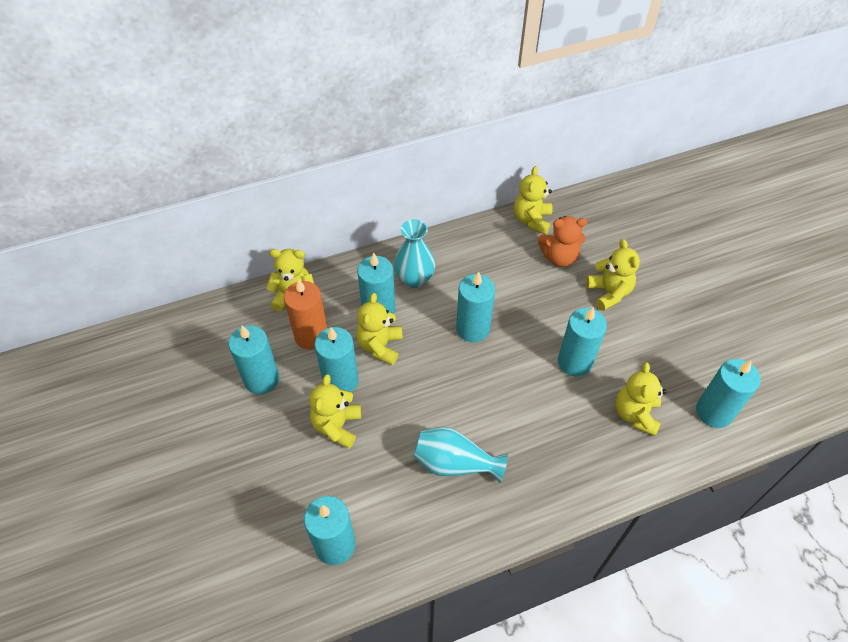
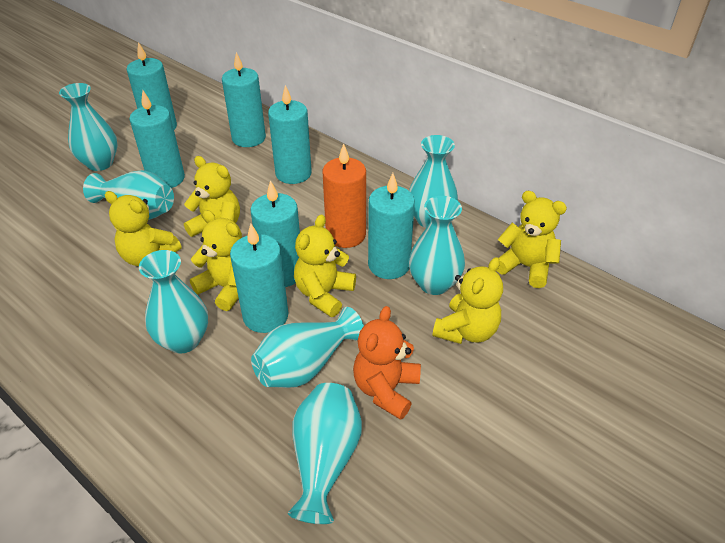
turquoise vase: 2 -> 7

